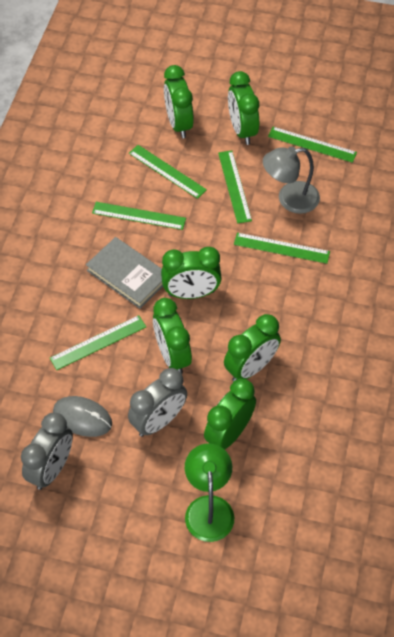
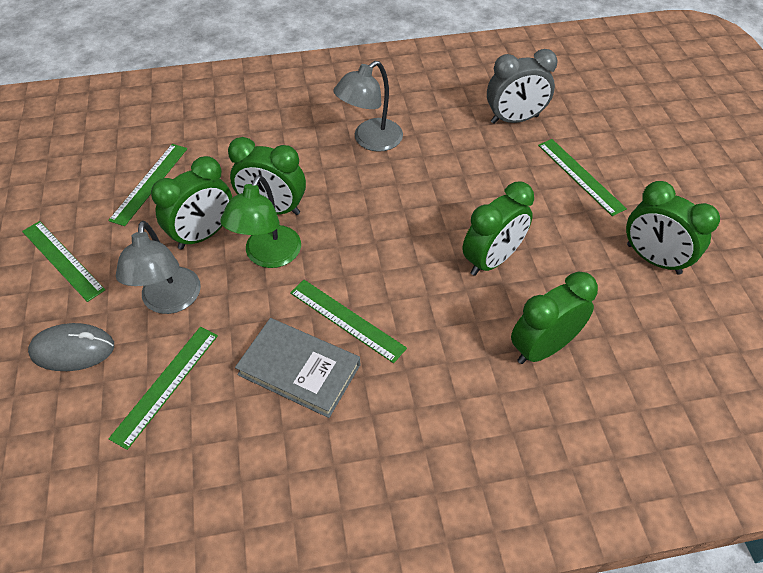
green clock: 6 -> 5
green ruler: 6 -> 5
grey clock: 2 -> 1
grey lamp: 1 -> 2

